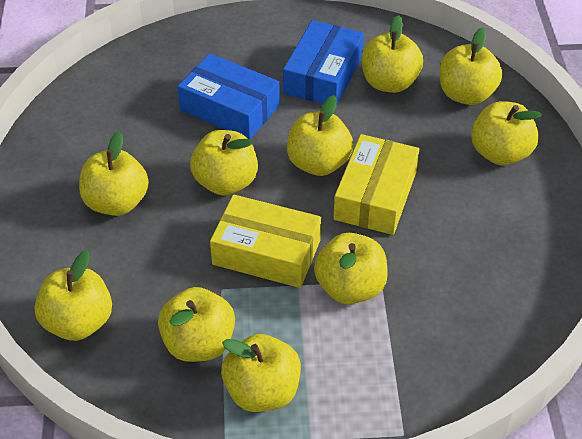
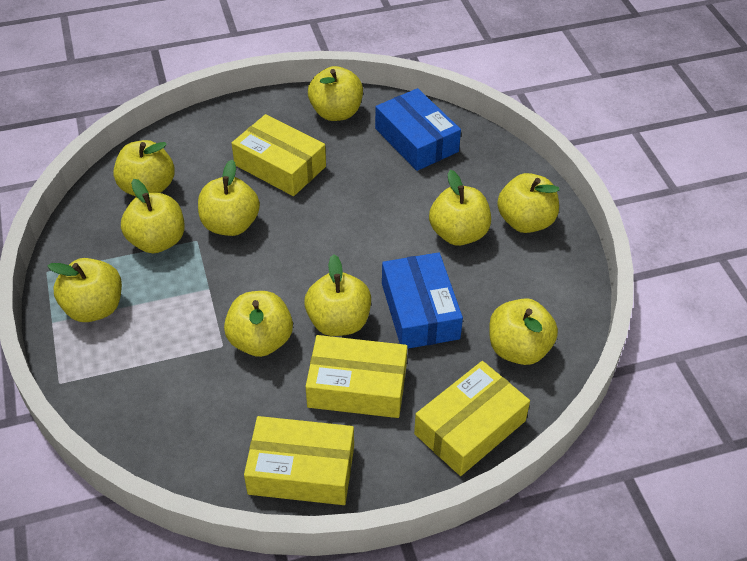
yellow box: 2 -> 4

